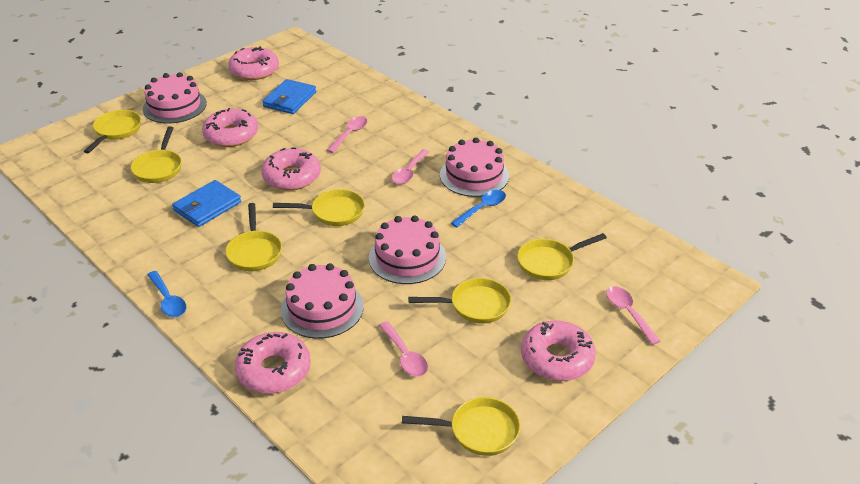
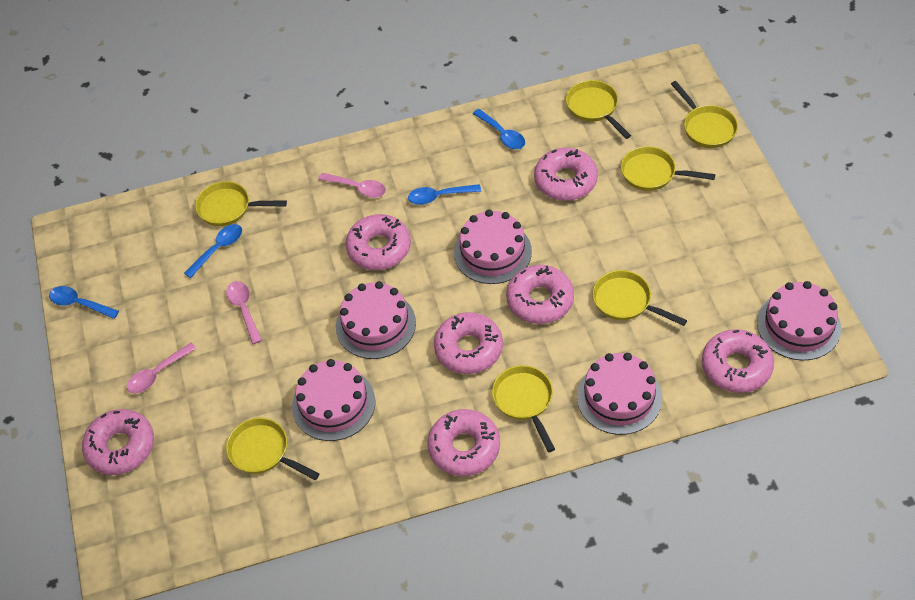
blue spoon: 2 -> 4
blue wallet: 2 -> 0
pink cake: 4 -> 5
pink donut: 5 -> 7
pink spoon: 4 -> 3

